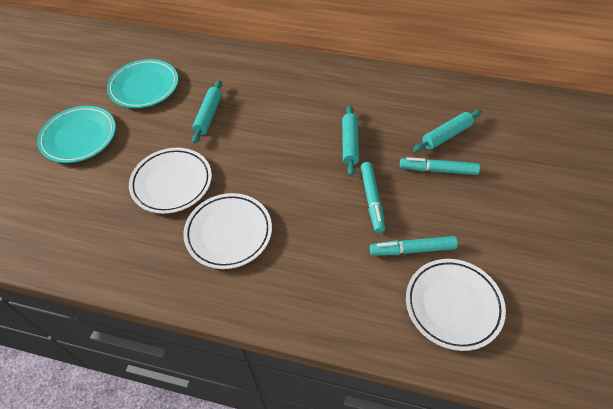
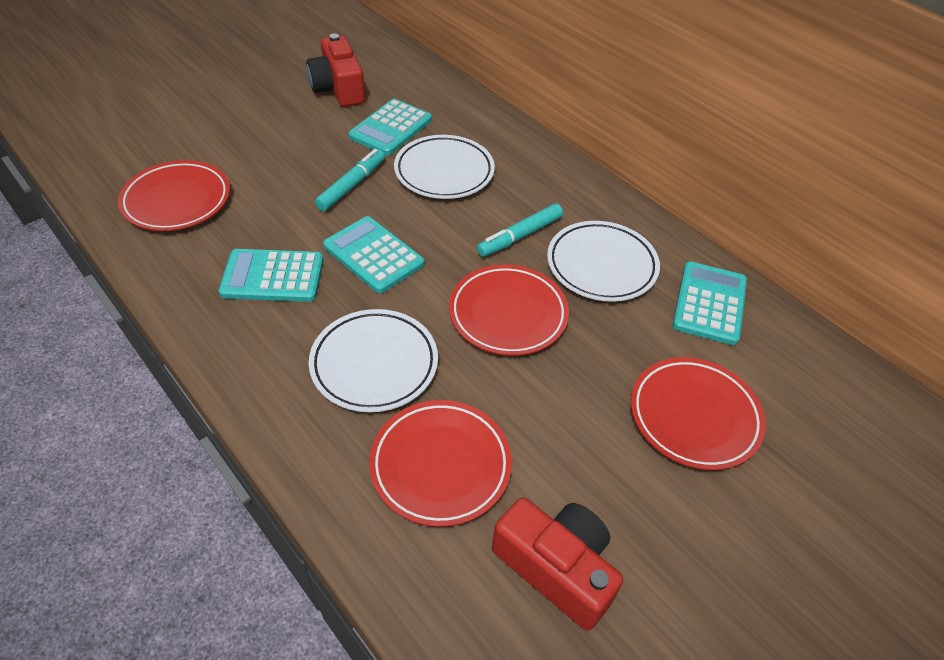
red camera: 0 -> 2
red plate: 0 -> 4
turquoise calculator: 0 -> 4
turquoise marker: 3 -> 2
turquoise plate: 2 -> 0
turquoise rolling pin: 3 -> 0

